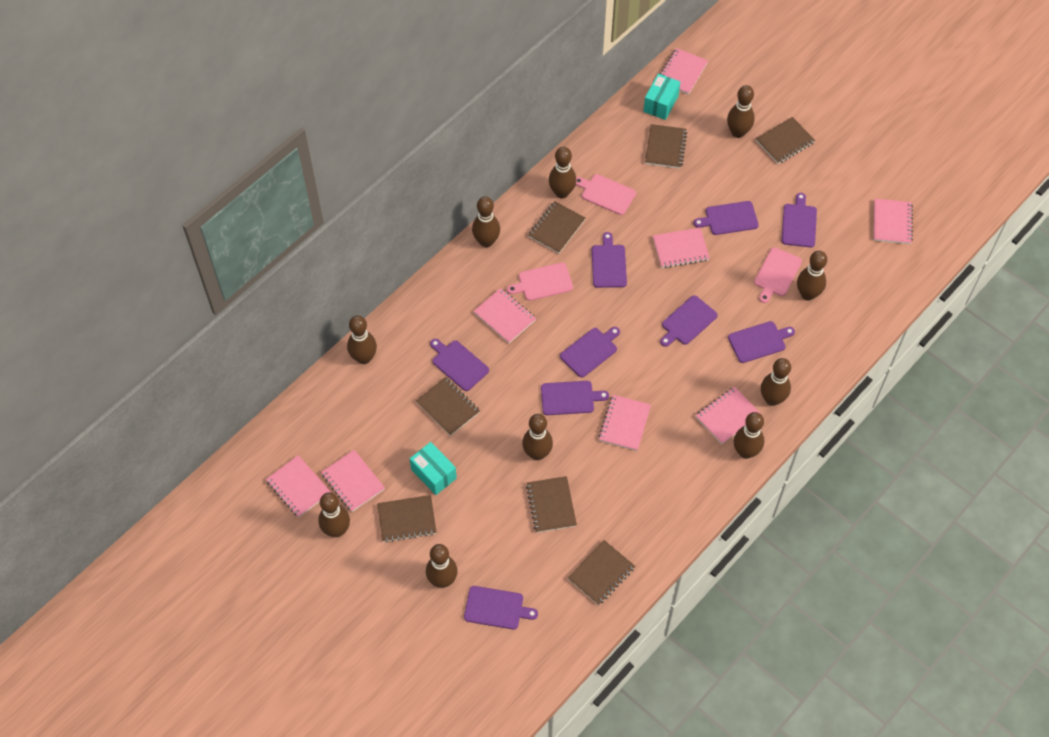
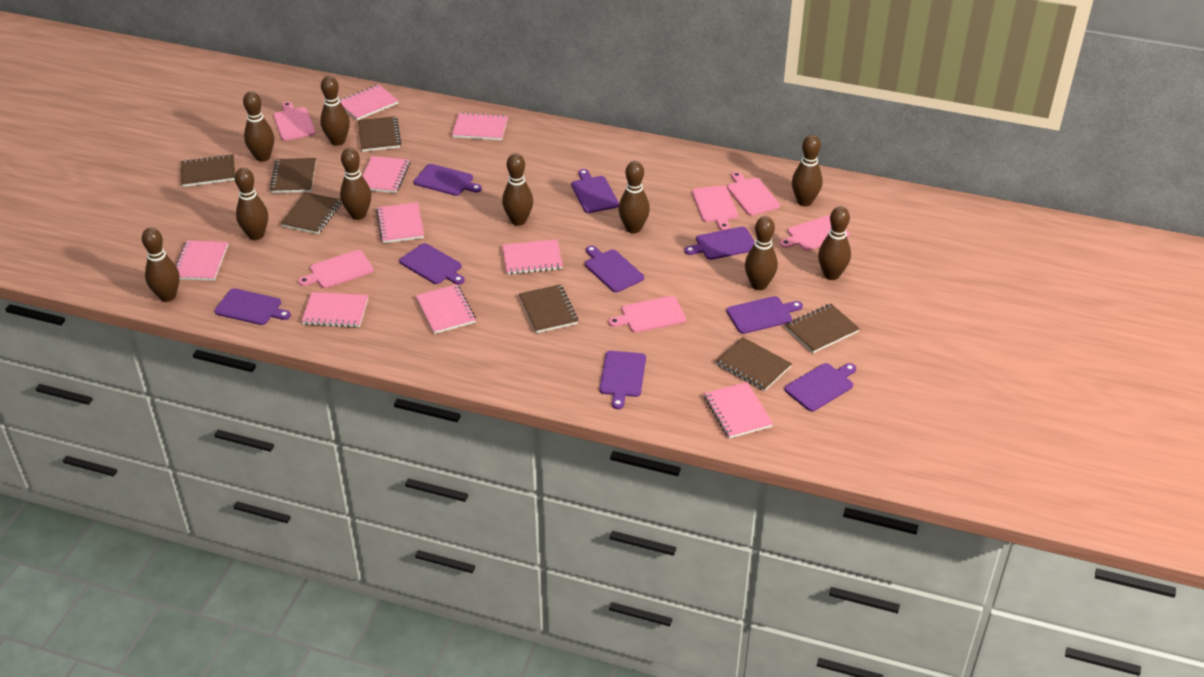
pink cutting board: 3 -> 6
pink notebook: 8 -> 9
turquoise box: 2 -> 0

